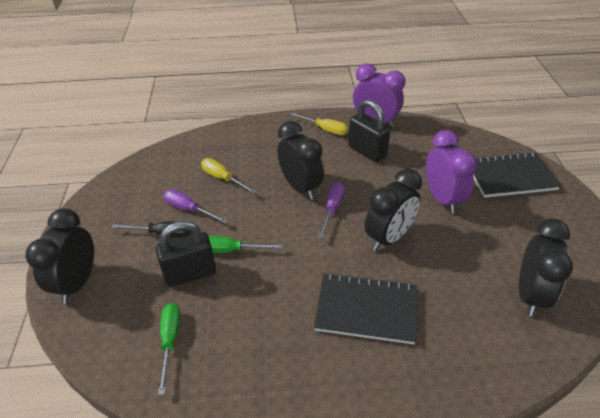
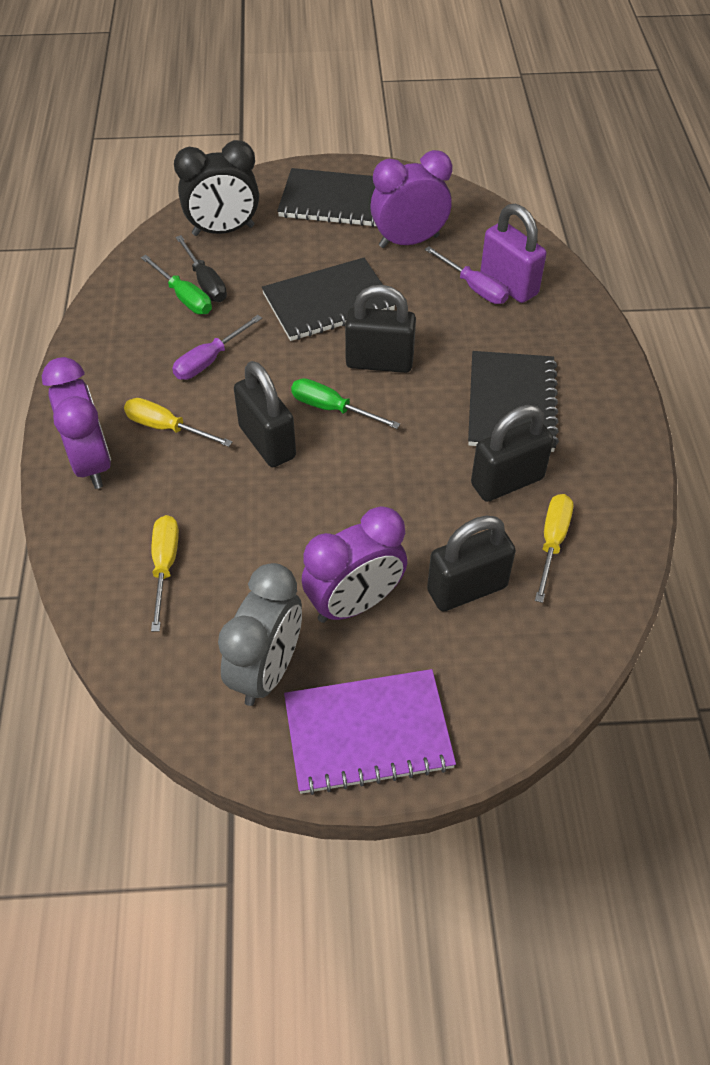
black clock: 4 -> 1
black notebook: 2 -> 3
black padlock: 2 -> 4
grey clock: 0 -> 1
purple clock: 2 -> 3
purple notebook: 0 -> 1
purple padlock: 0 -> 1
yellow screwdriver: 2 -> 3

